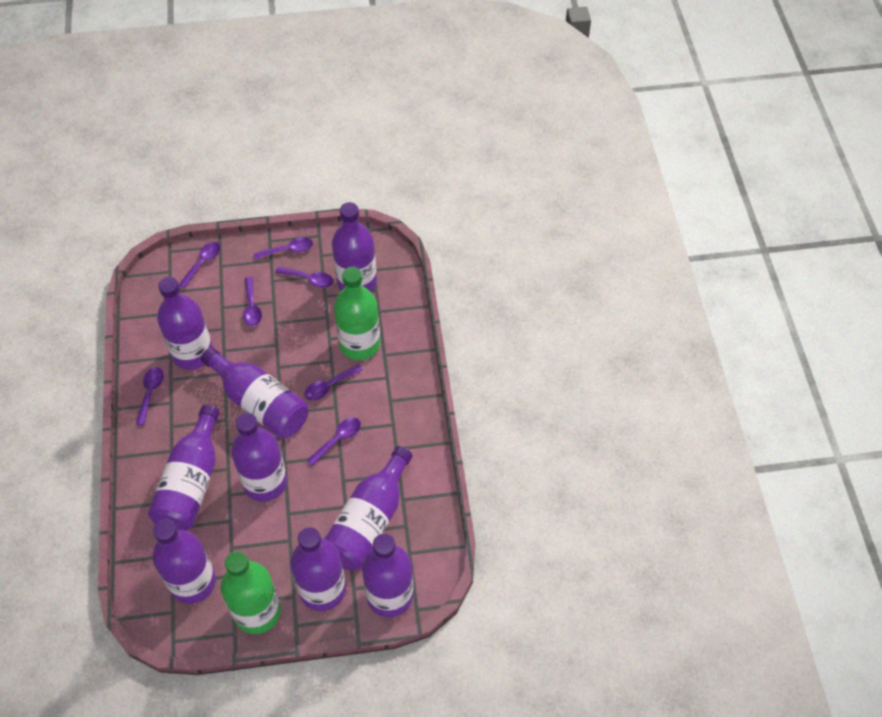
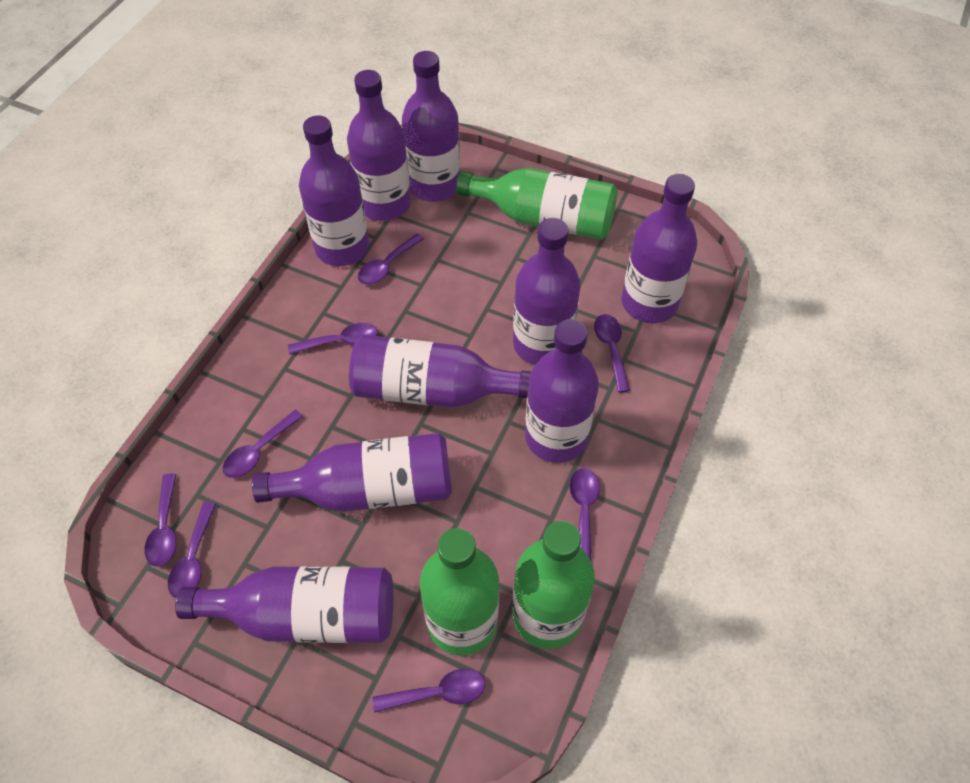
green bottle: 2 -> 3
purple spoon: 7 -> 8

